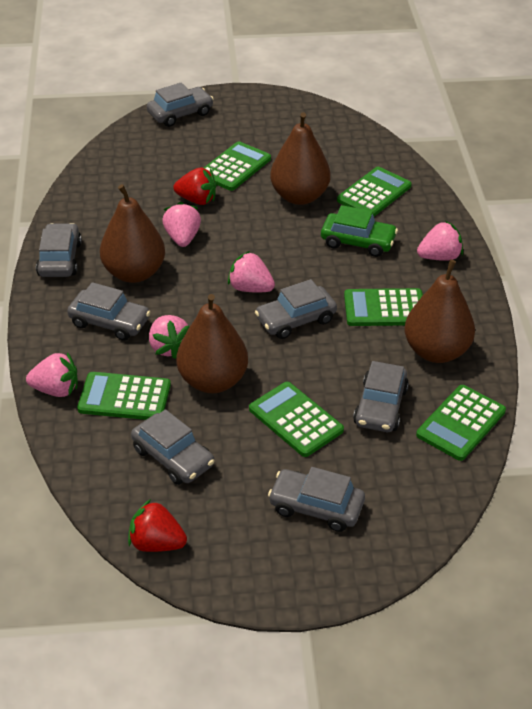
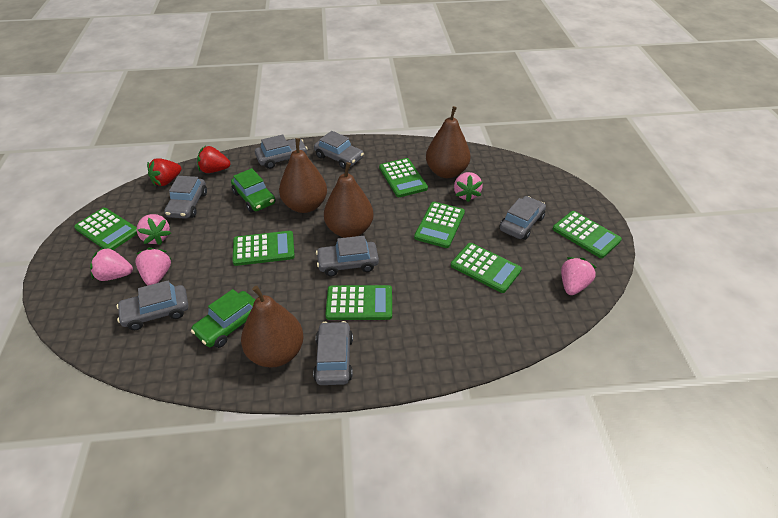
green calculator: 6 -> 7
green car: 1 -> 2

